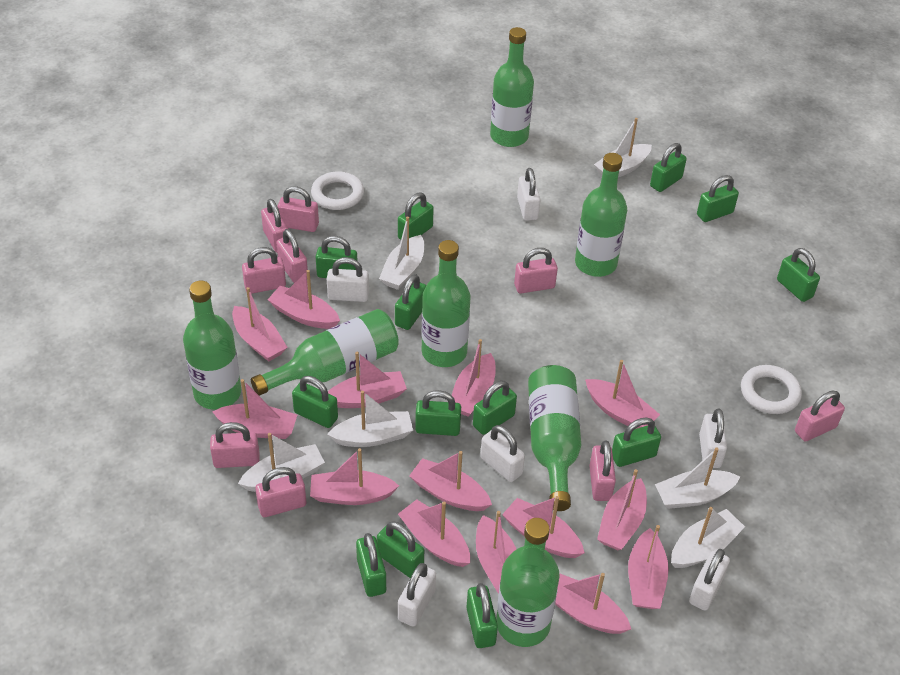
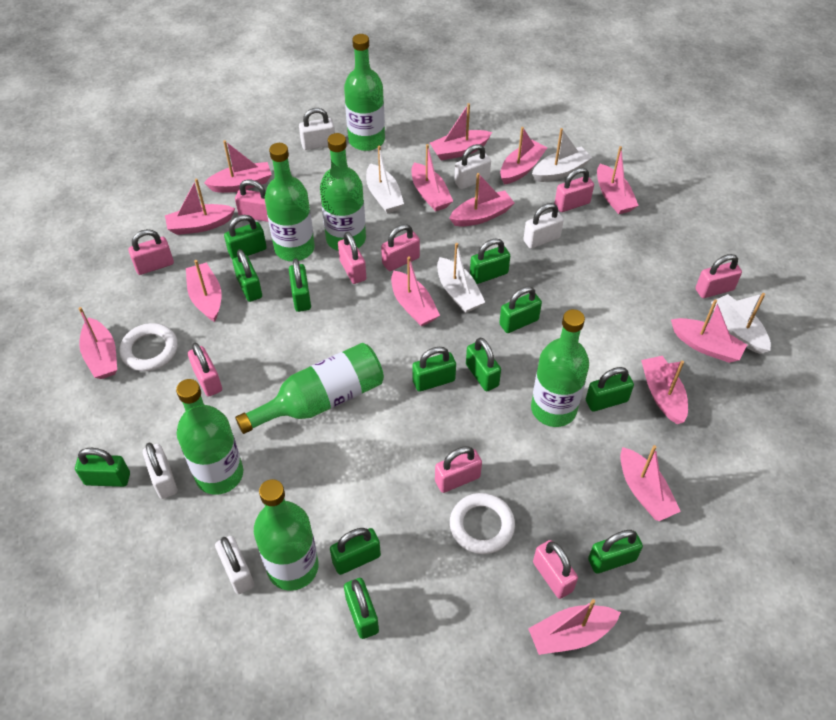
green padlock: 13 -> 12
white boat: 6 -> 4
white padlock: 6 -> 5

